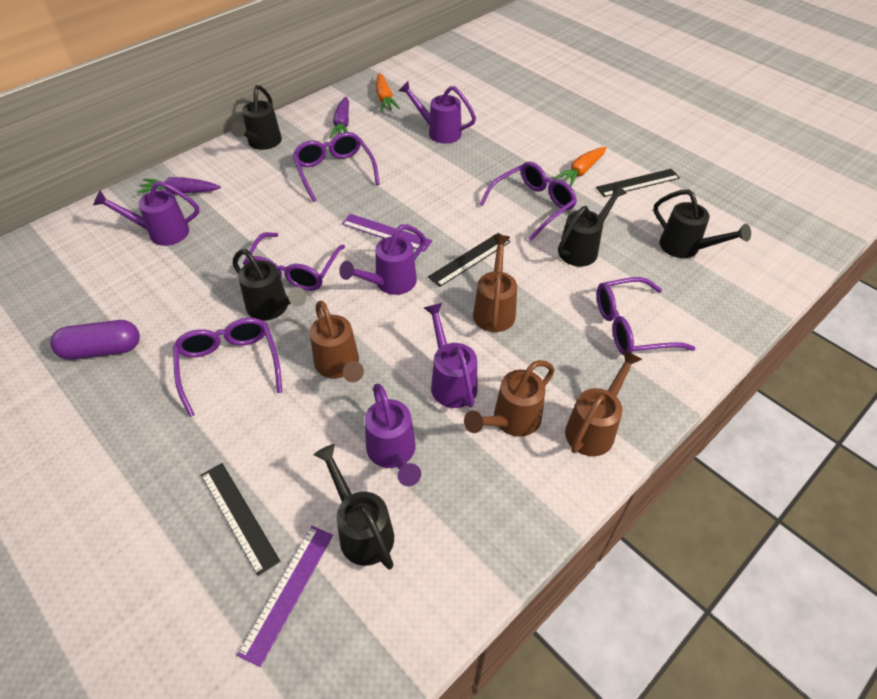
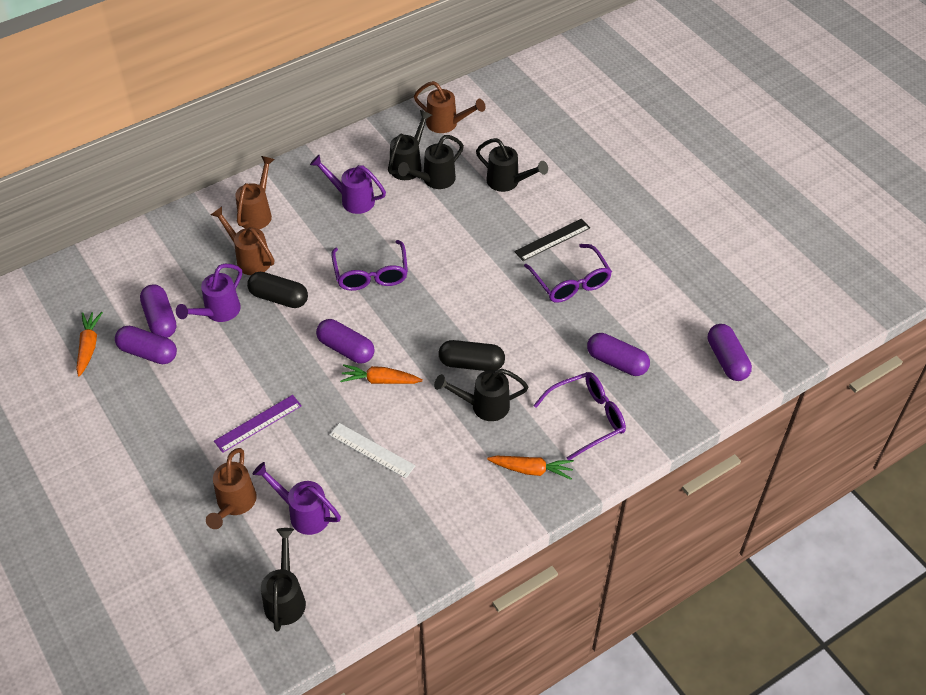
black capsule: 0 -> 2
black ruler: 3 -> 1
orange carrot: 2 -> 3
purple capsule: 1 -> 5
purple carrot: 2 -> 0
purple glasses: 5 -> 3
purple ruler: 2 -> 1
purple watering can: 5 -> 3
white ruler: 0 -> 1

